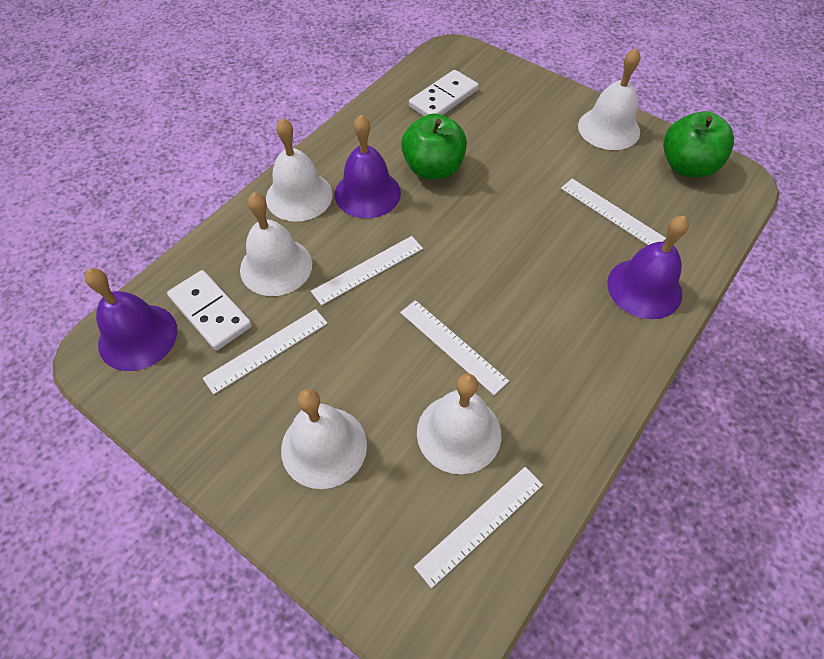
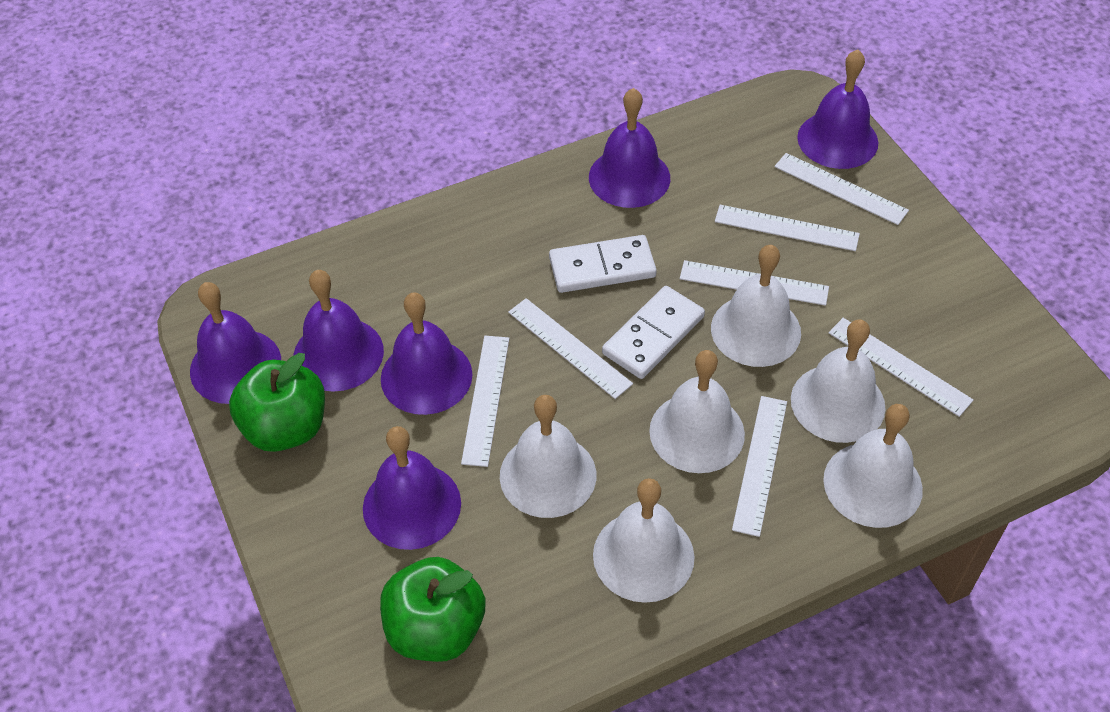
purple bell: 3 -> 6
white bell: 5 -> 6
white ruler: 5 -> 7

